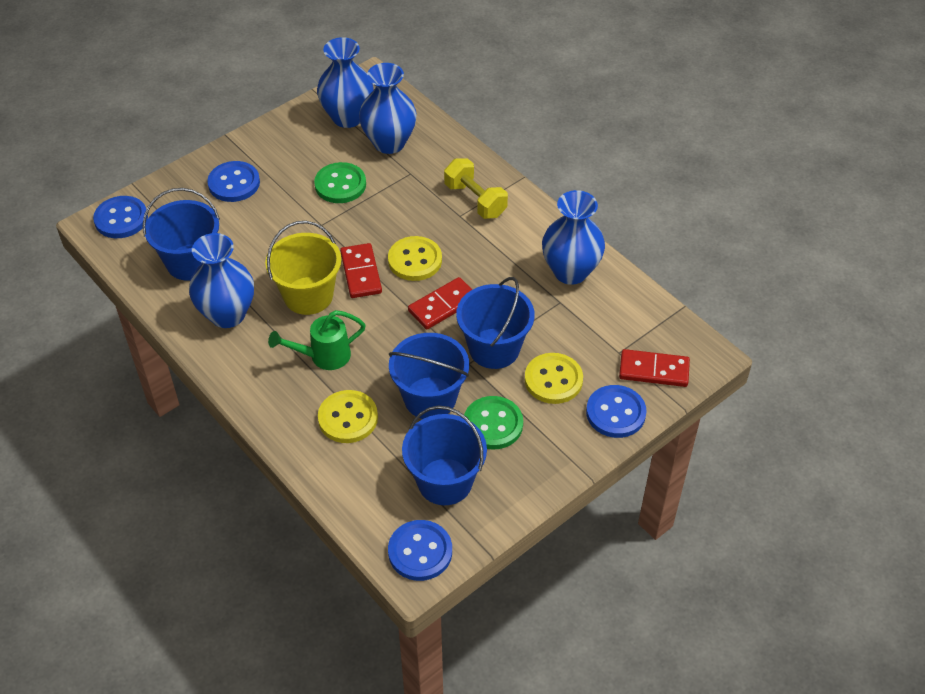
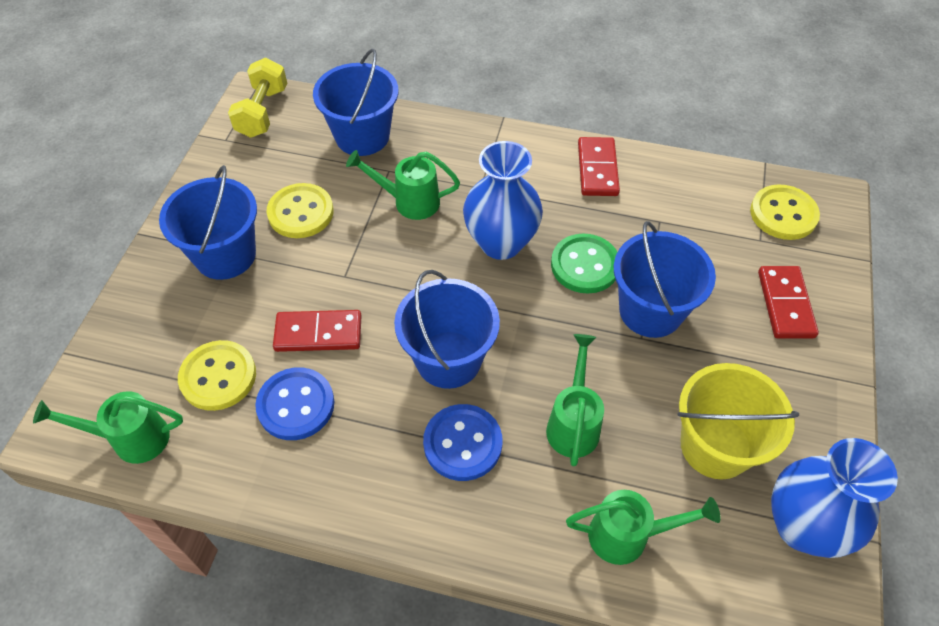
blue button: 4 -> 2
blue vase: 4 -> 2
green button: 2 -> 1
green watering can: 1 -> 4

